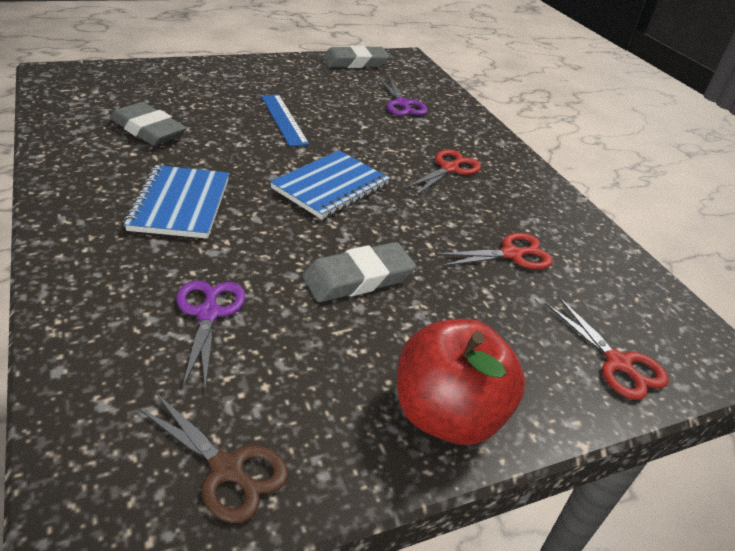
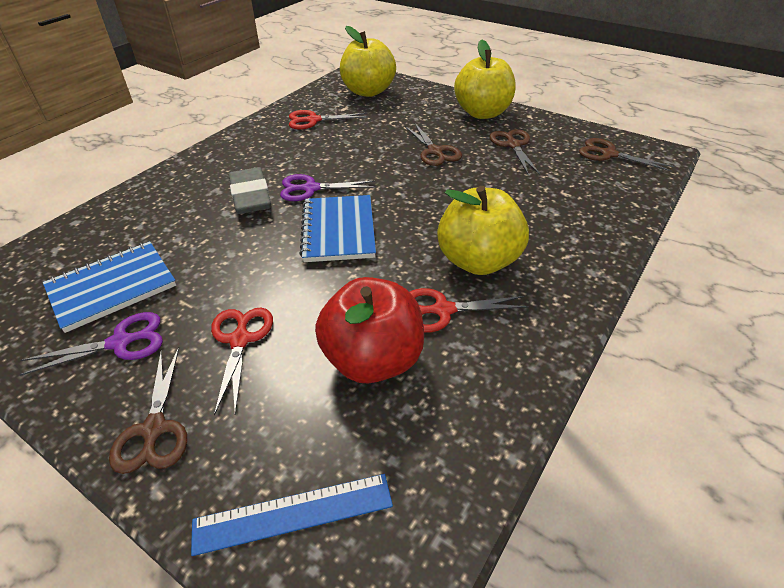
brown scissors: 1 -> 4
grey eraser: 3 -> 1
yellow apple: 0 -> 3

